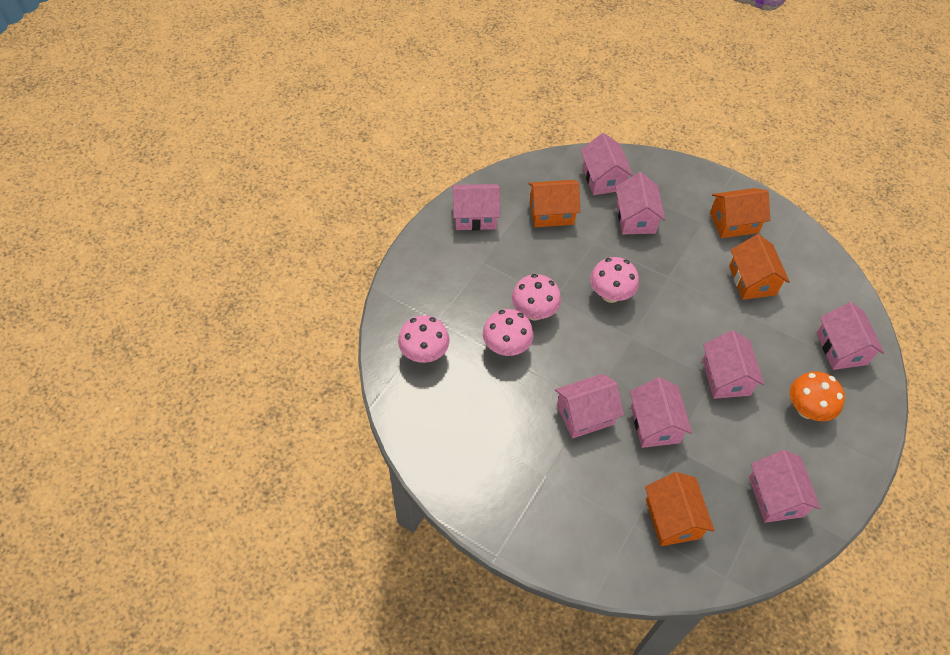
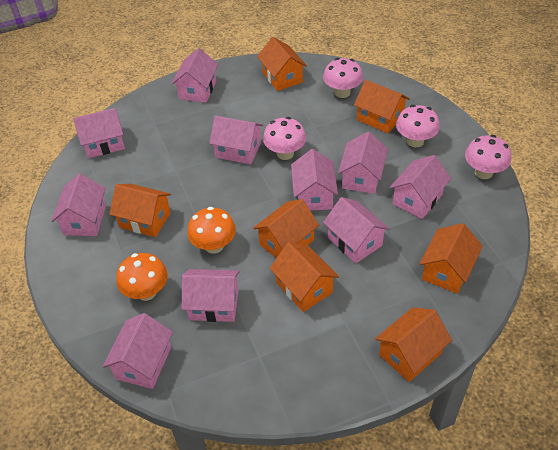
orange house: 4 -> 7
orange mushroom: 1 -> 2
pink house: 8 -> 10

